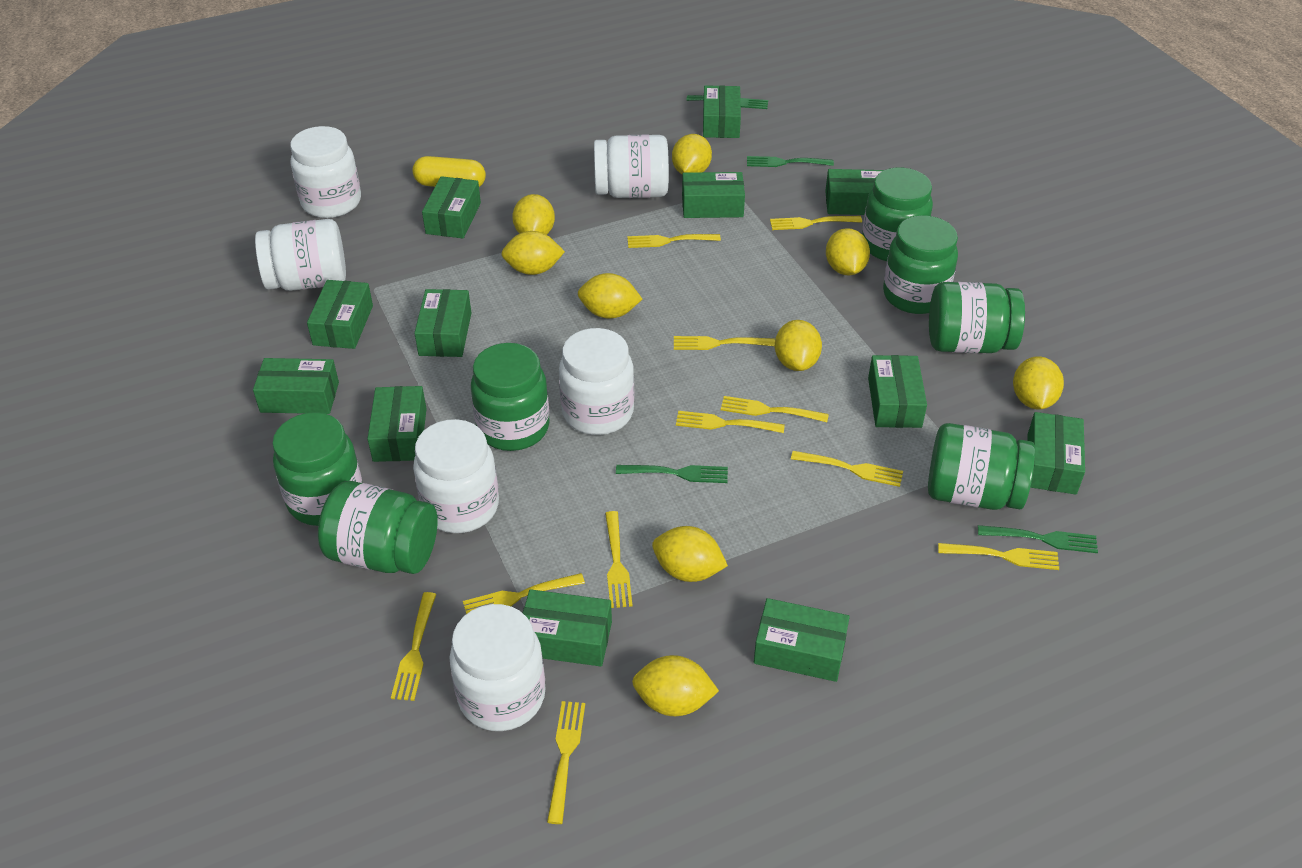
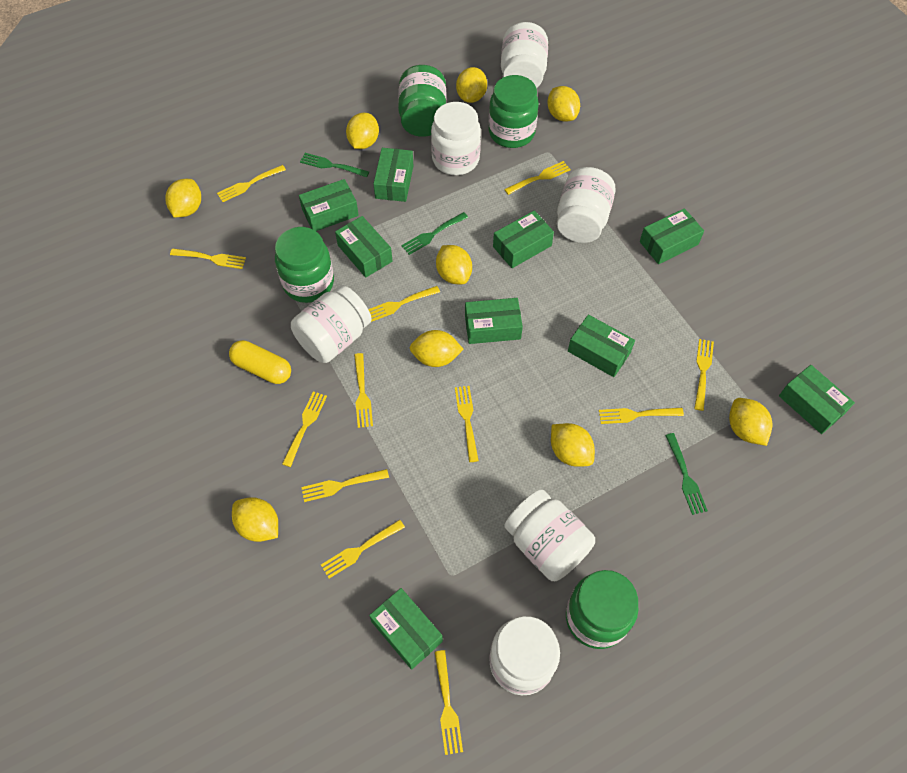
green box: 12 -> 9
green fork: 4 -> 3
green jar: 7 -> 4
yellow fork: 11 -> 12

